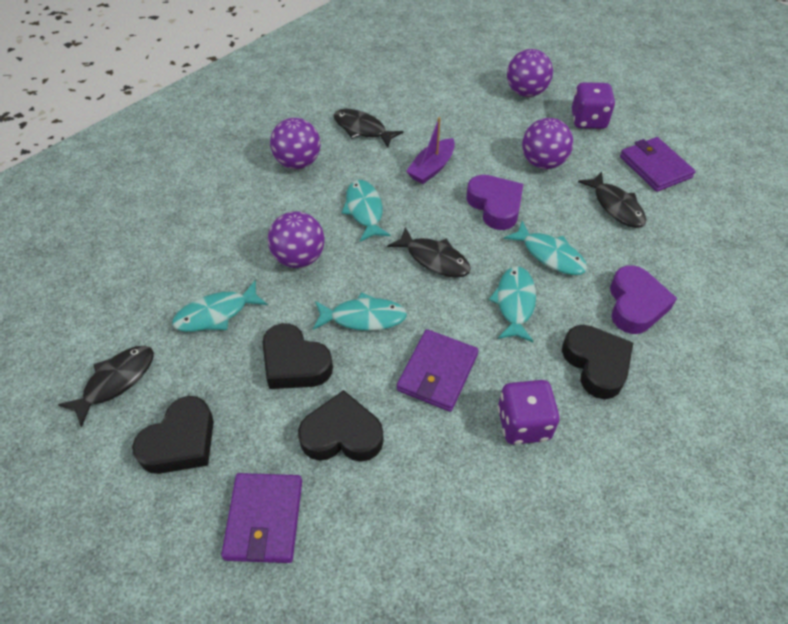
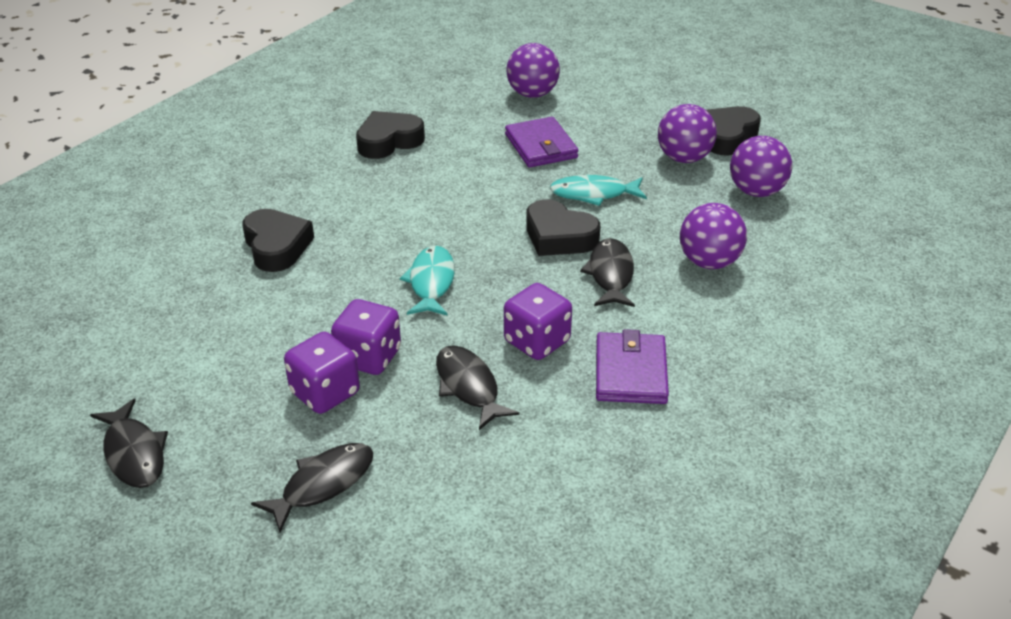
purple boat: 1 -> 0
purple dice: 2 -> 3
purple heart: 2 -> 0
purple wallet: 3 -> 2
turquoise fish: 5 -> 2

